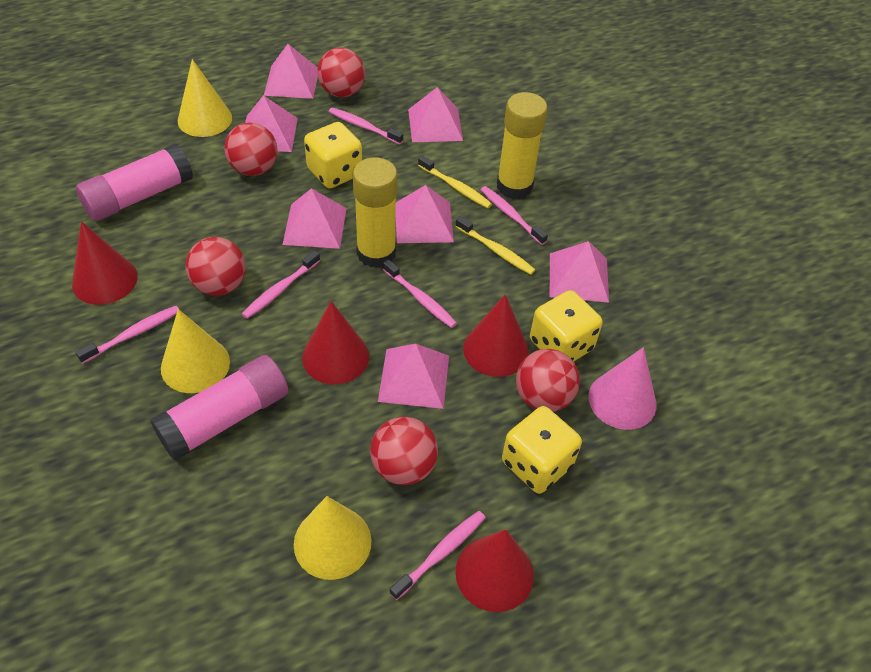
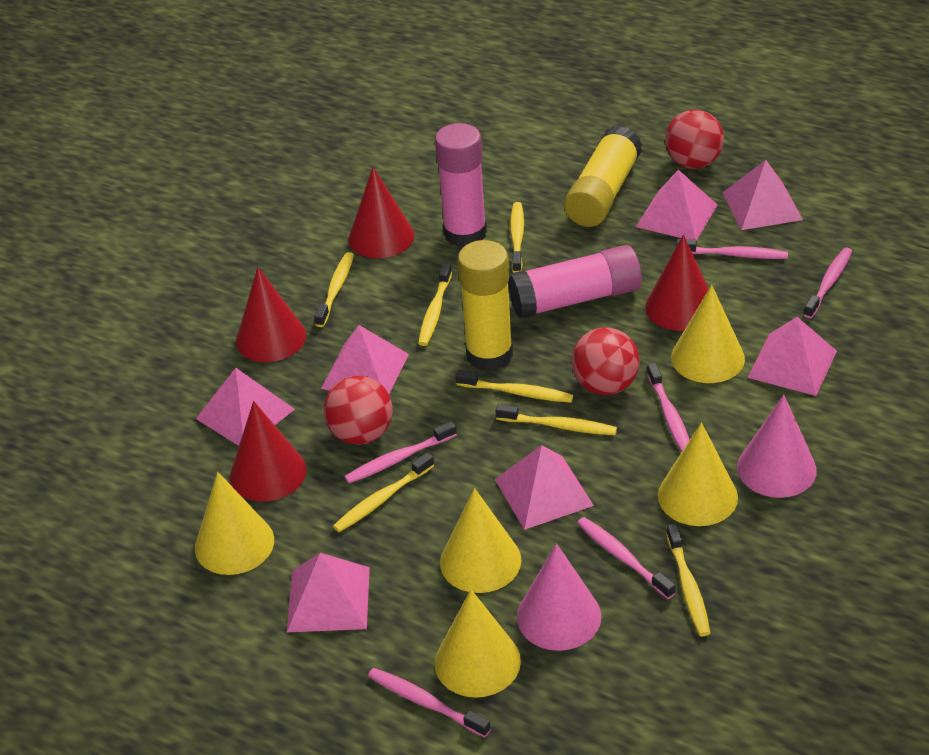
pink cone: 1 -> 2
red ball: 5 -> 3
yellow cone: 3 -> 5
yellow dice: 3 -> 0
yellow toothbrush: 2 -> 7

